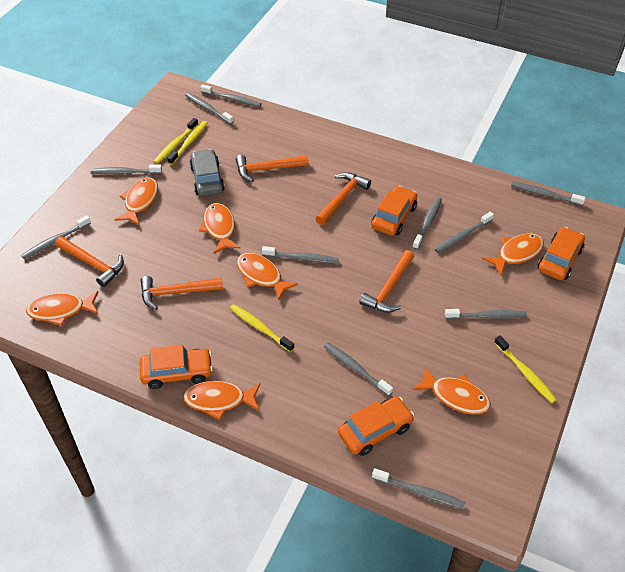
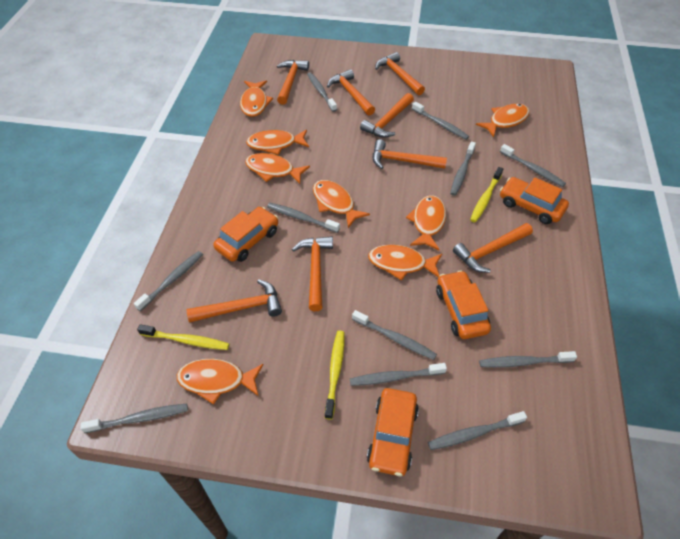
grey car: 1 -> 0
orange fish: 7 -> 8
orange hammer: 5 -> 8
yellow toothbrush: 4 -> 3

